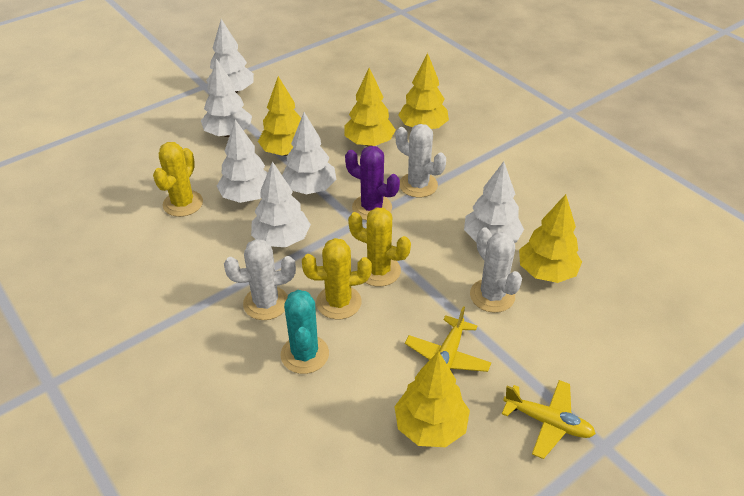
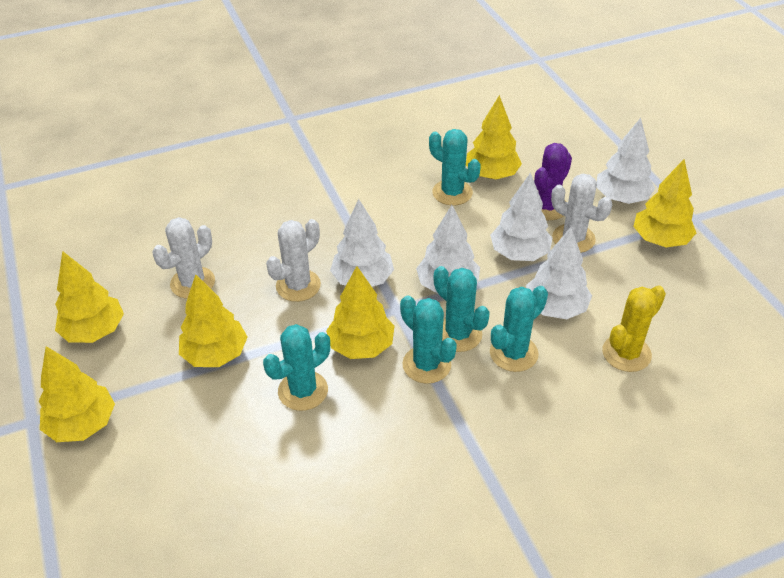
turquoise cactus: 1 -> 5
white tree: 6 -> 5
yellow cactus: 3 -> 1
yellow plane: 2 -> 0
yellow tree: 5 -> 6

